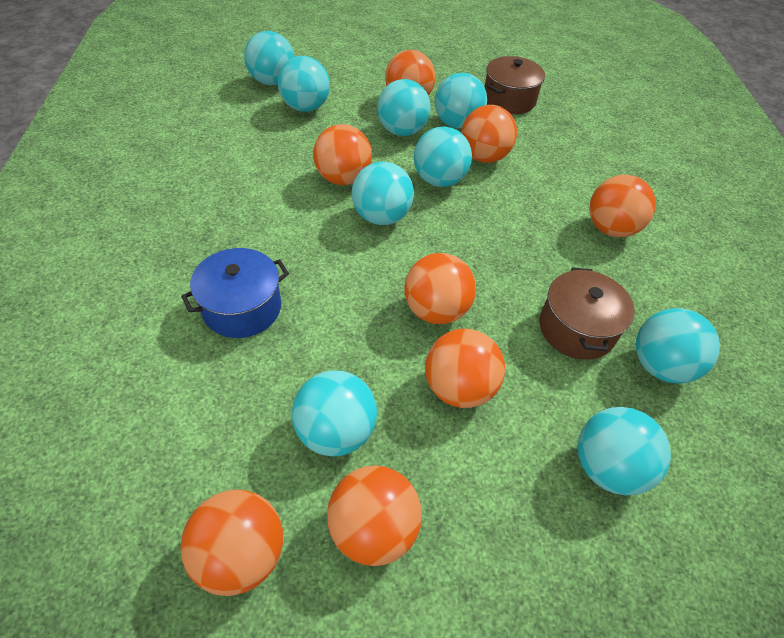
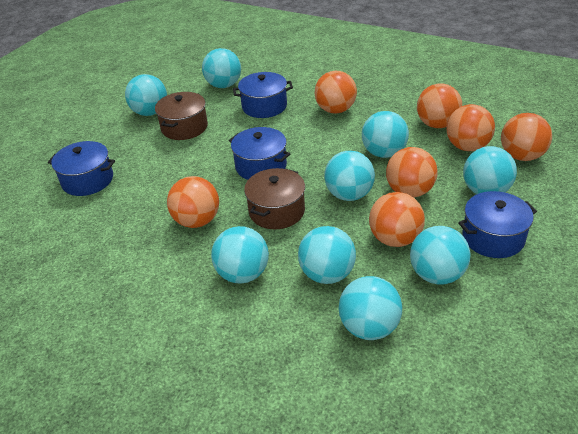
blue pot: 1 -> 4
orange ball: 8 -> 7

